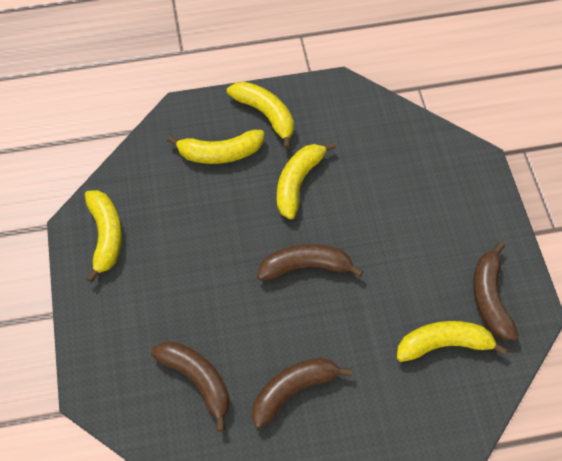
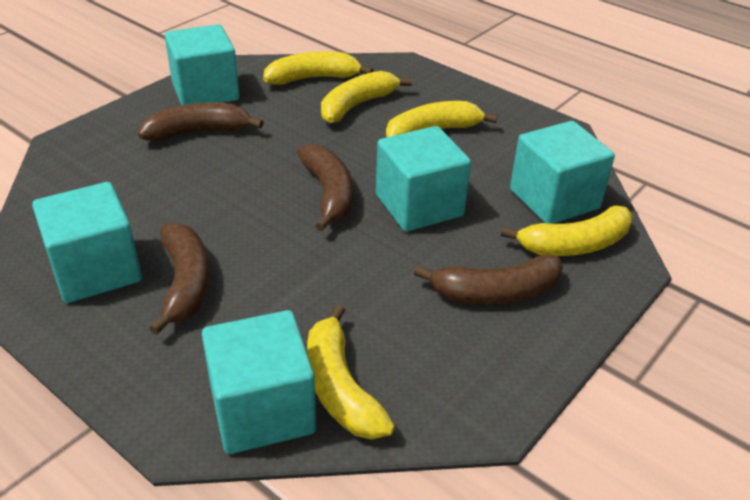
turquoise cube: 0 -> 5

